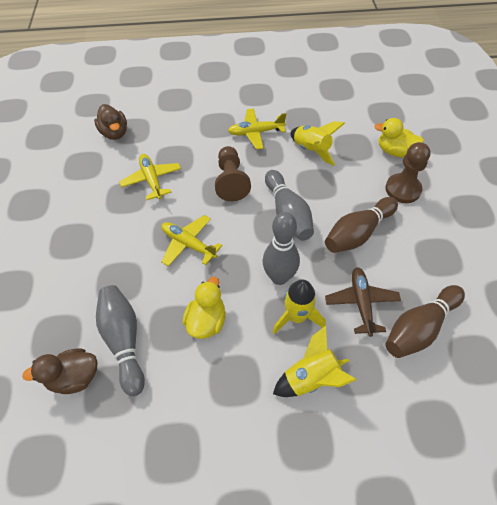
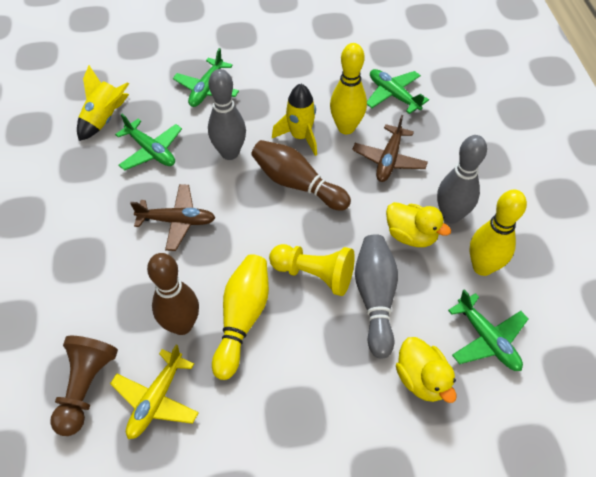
brown duck: 2 -> 0
brown pawn: 2 -> 1
brown plane: 1 -> 2
green plane: 0 -> 4
yellow bowling pin: 0 -> 3
yellow pawn: 0 -> 1
yellow plane: 3 -> 1
yellow rocket: 3 -> 2

